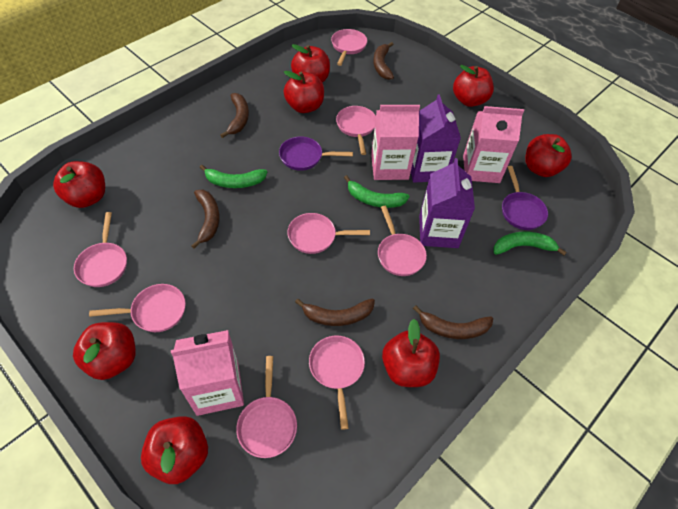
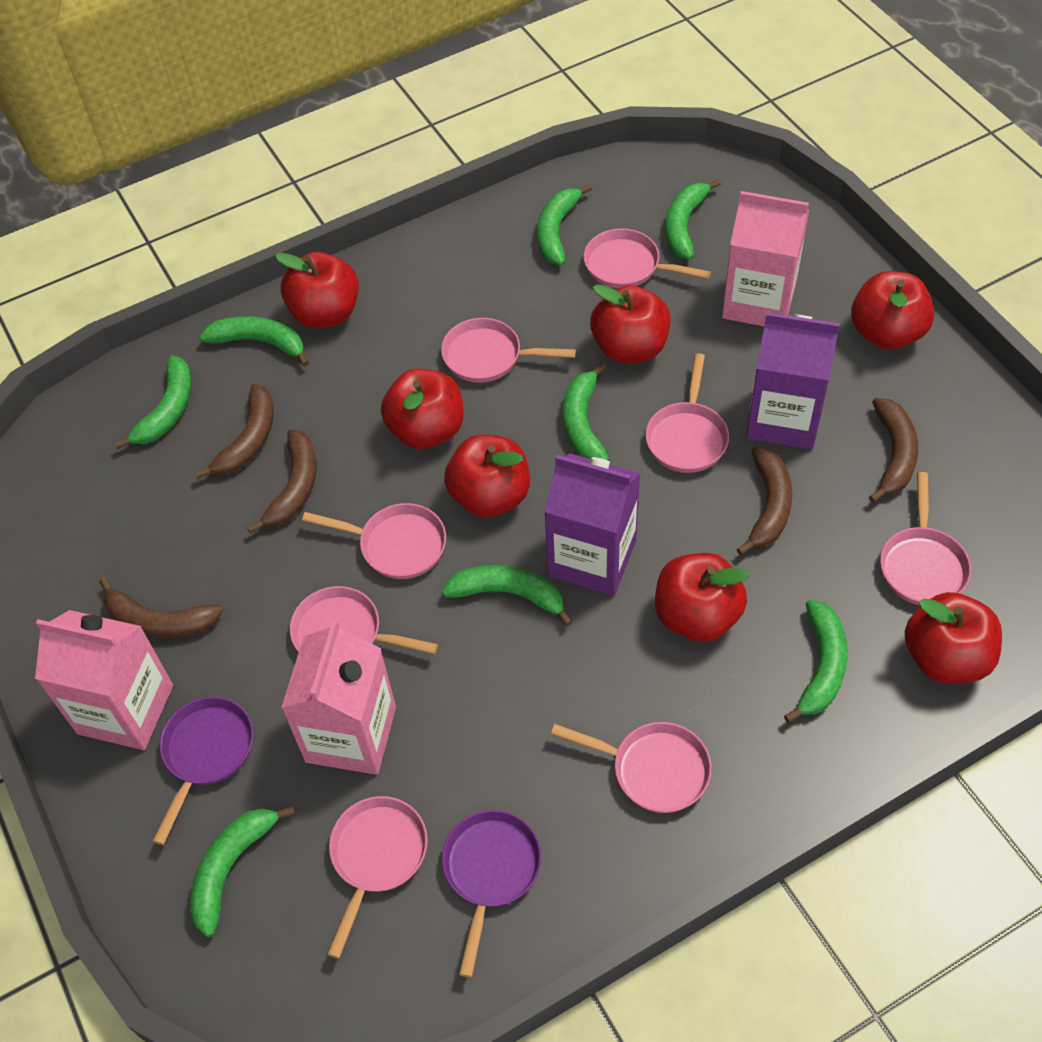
green banana: 3 -> 8
red apple: 8 -> 7

